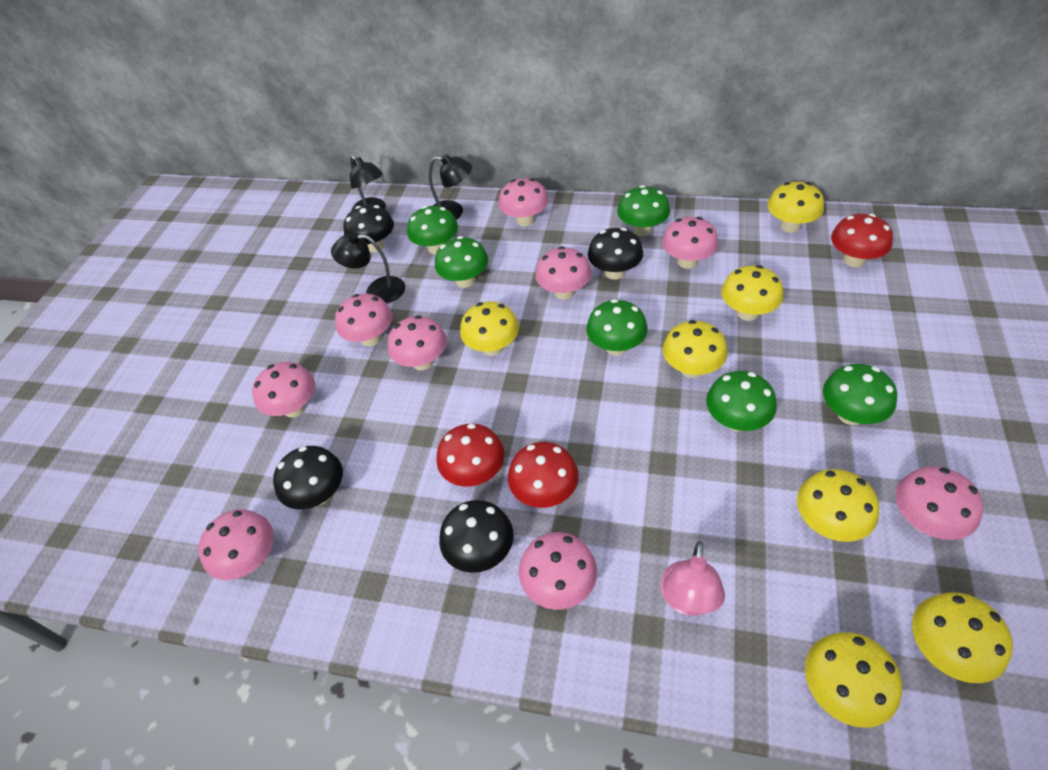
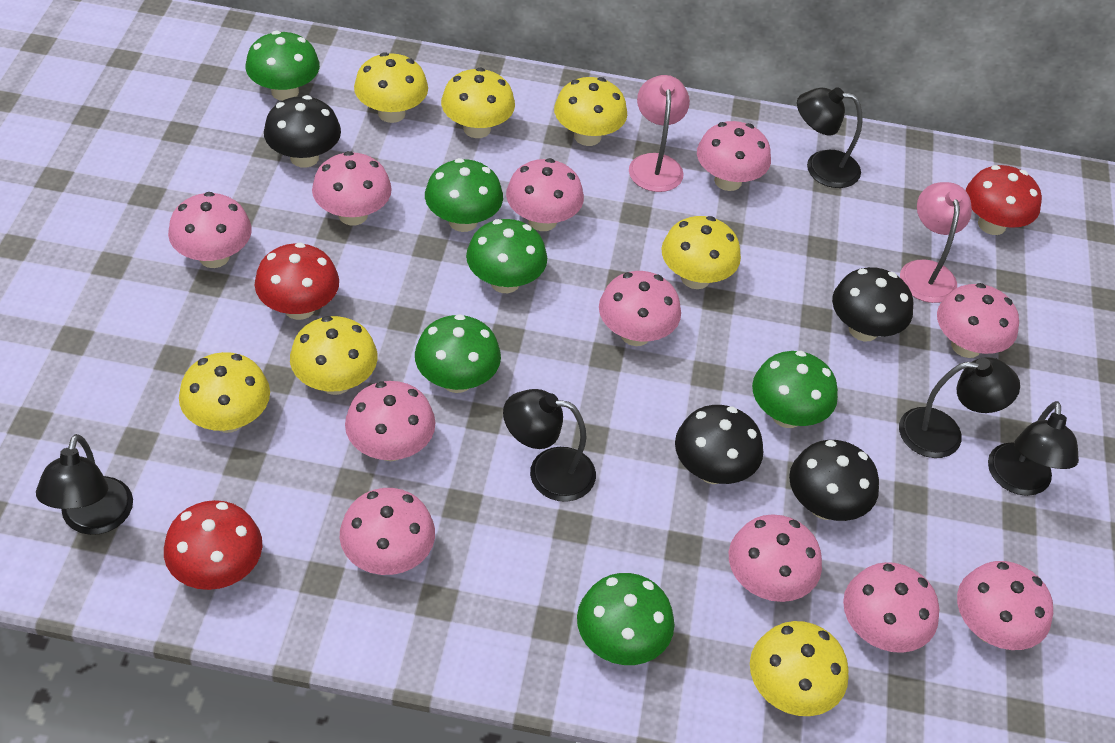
black lamp: 3 -> 5
pink lamp: 1 -> 2
pink mushroom: 9 -> 11

